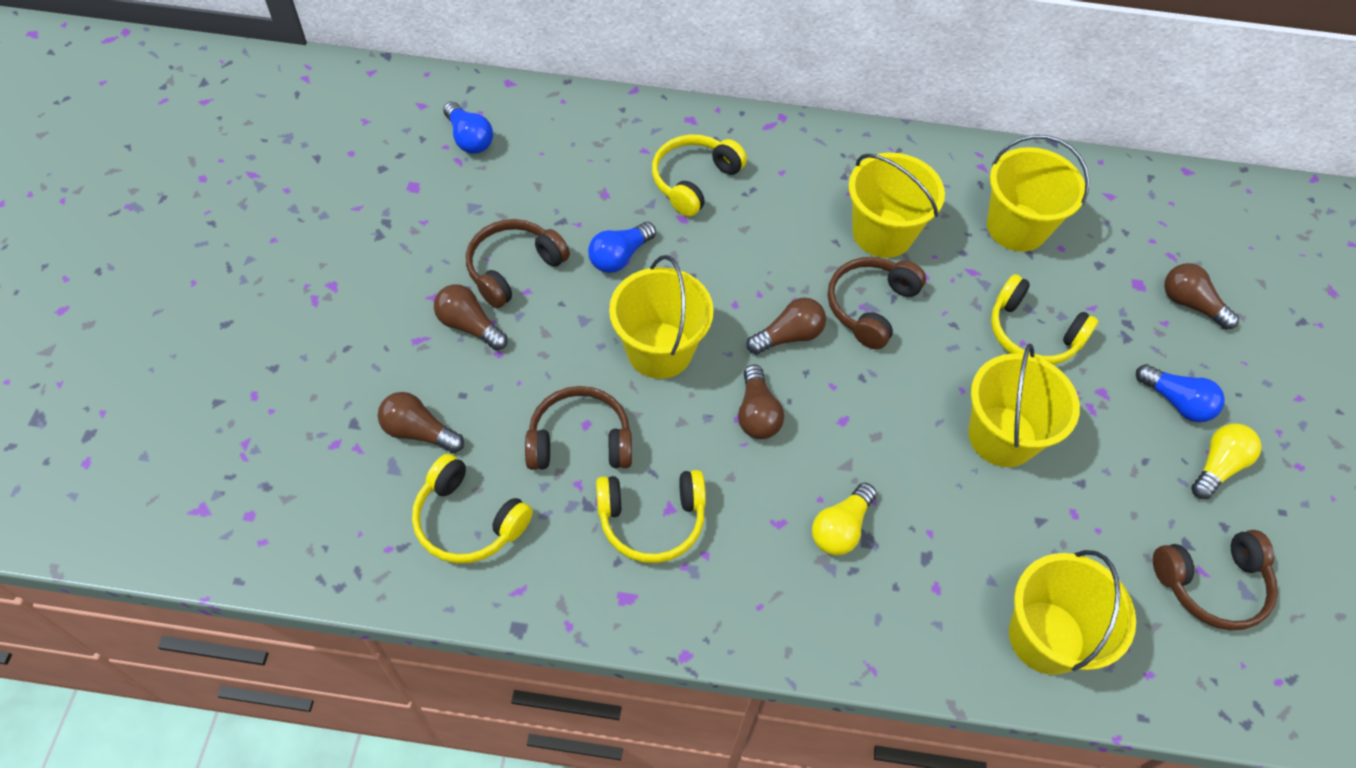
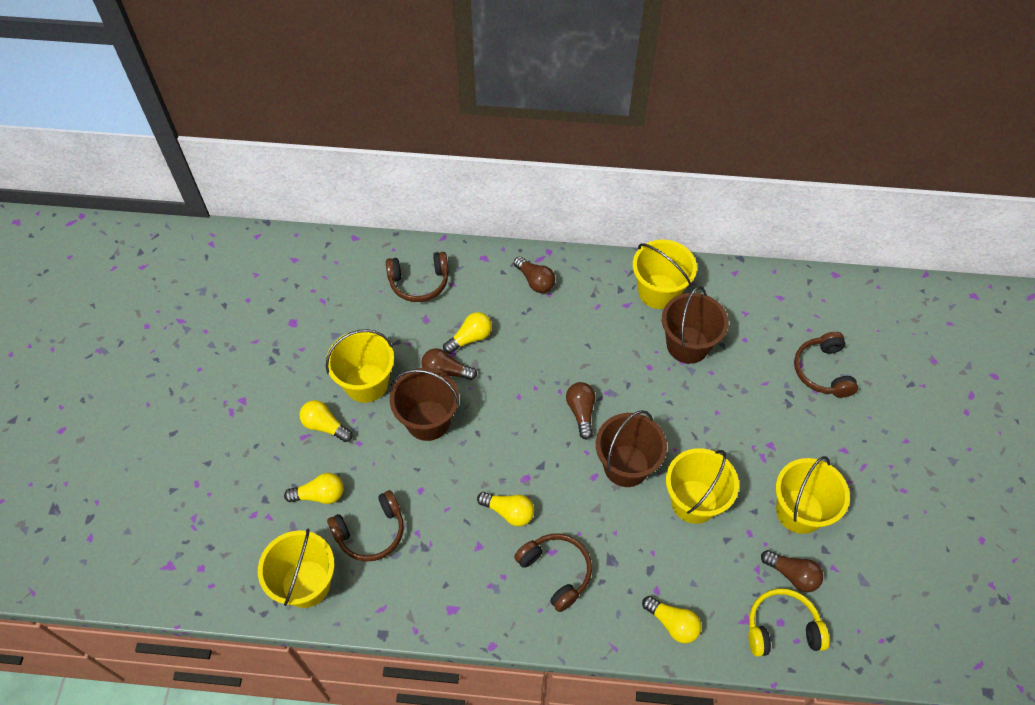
blue light bulb: 3 -> 0
brown bucket: 0 -> 3
brown light bulb: 5 -> 4
yellow headphones: 4 -> 1
yellow light bulb: 2 -> 5

